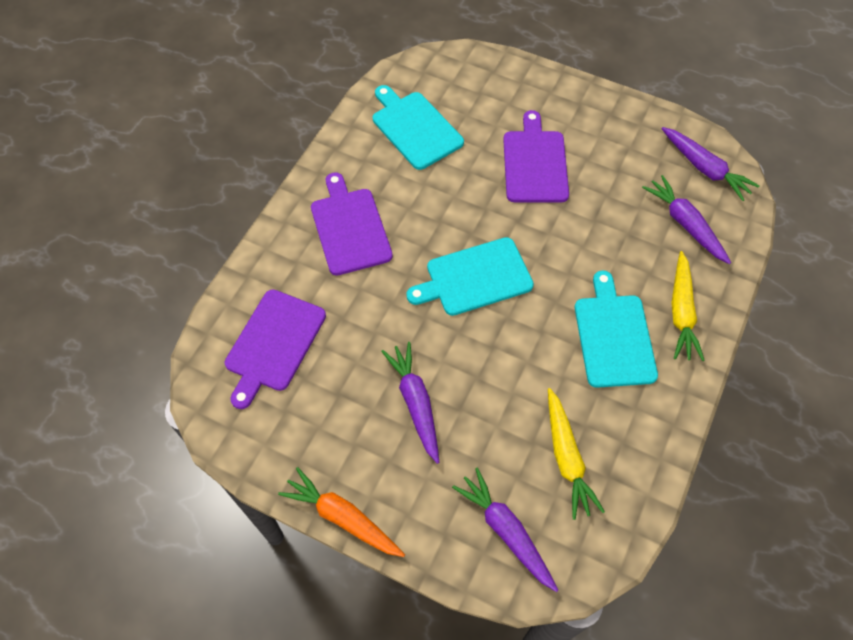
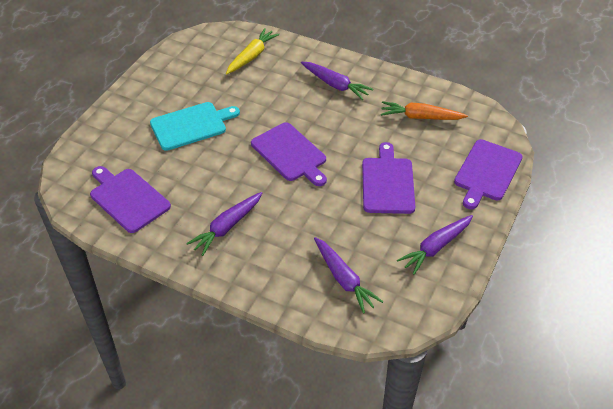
purple cutting board: 3 -> 4
turquoise cutting board: 3 -> 1
yellow carrot: 2 -> 1

